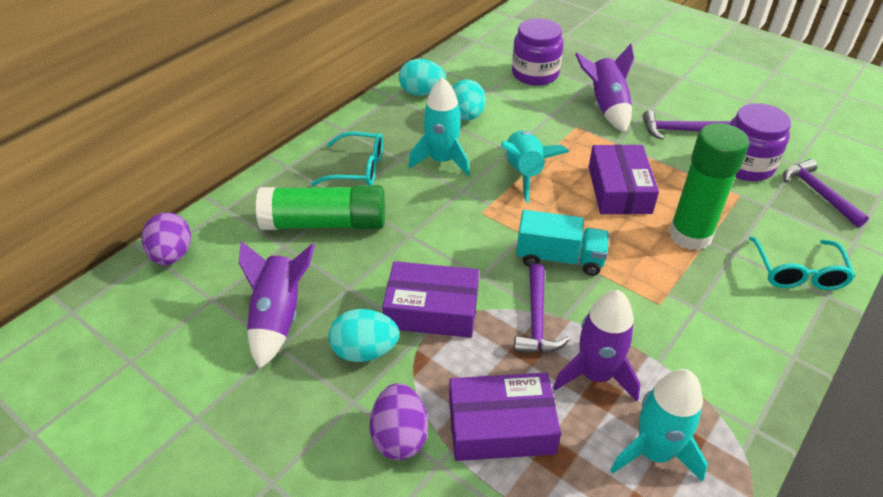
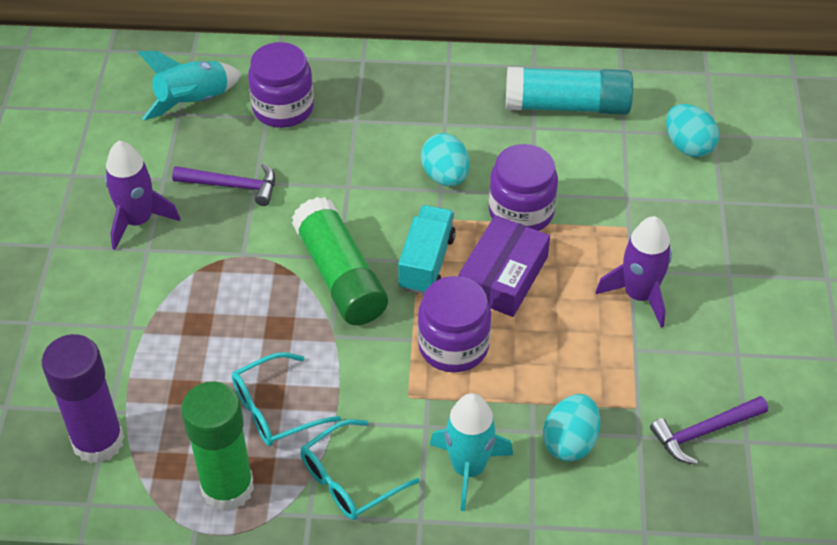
purple box: 3 -> 1
purple egg: 2 -> 0
purple glue stick: 0 -> 1
purple hammer: 3 -> 2
purple jar: 2 -> 3
purple rocket: 3 -> 2
turquoise glue stick: 0 -> 1
turquoise rocket: 3 -> 2

